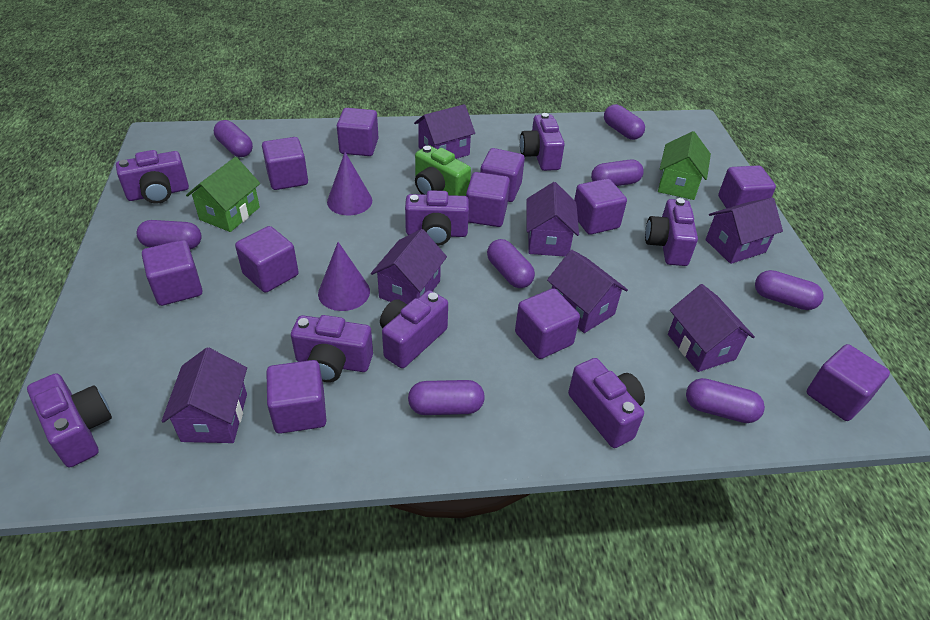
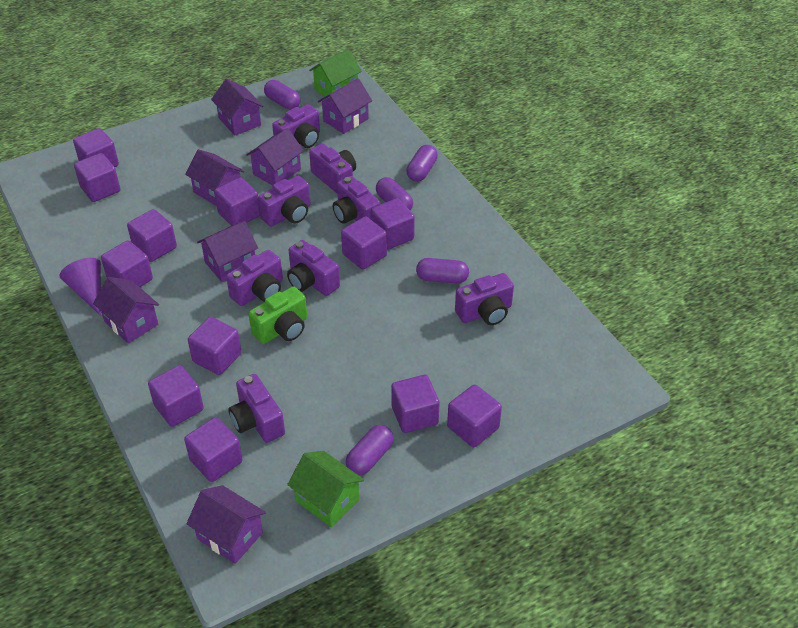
purple capsule: 8 -> 5
purple cone: 2 -> 1
purple cube: 11 -> 12

